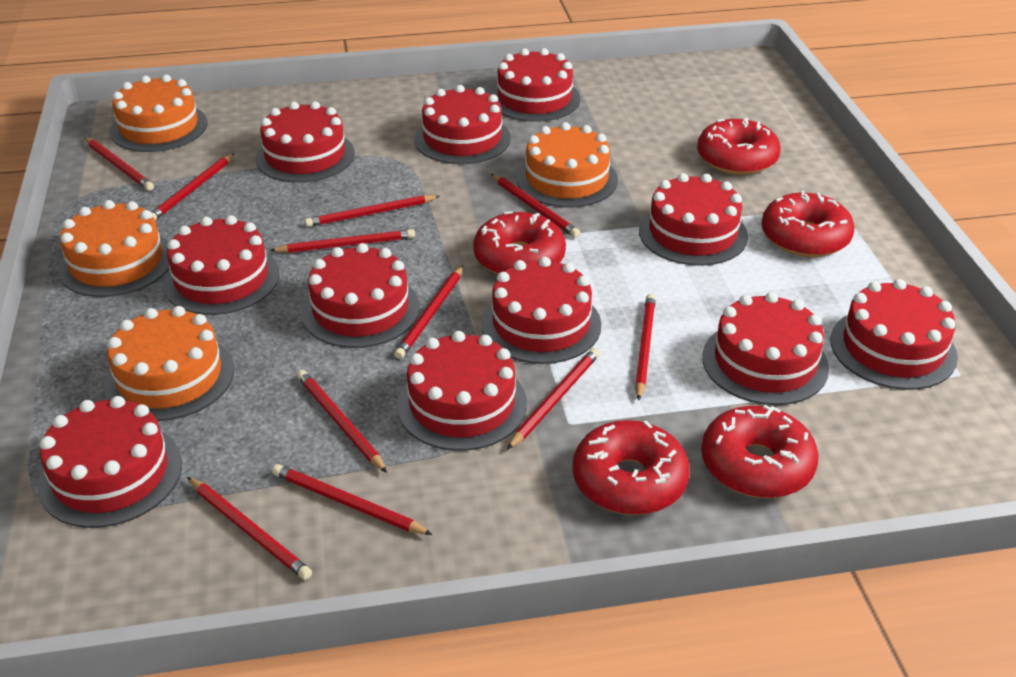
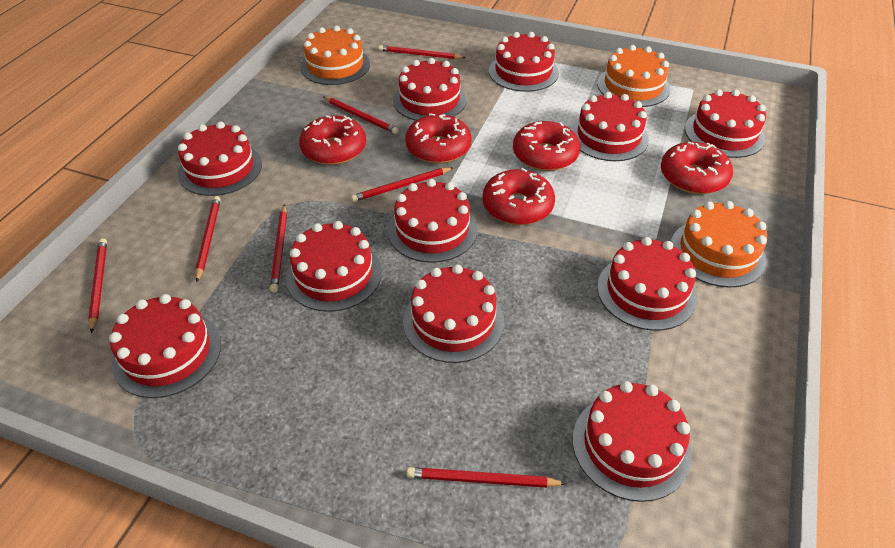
orange cake: 4 -> 3
red pencil: 11 -> 7

